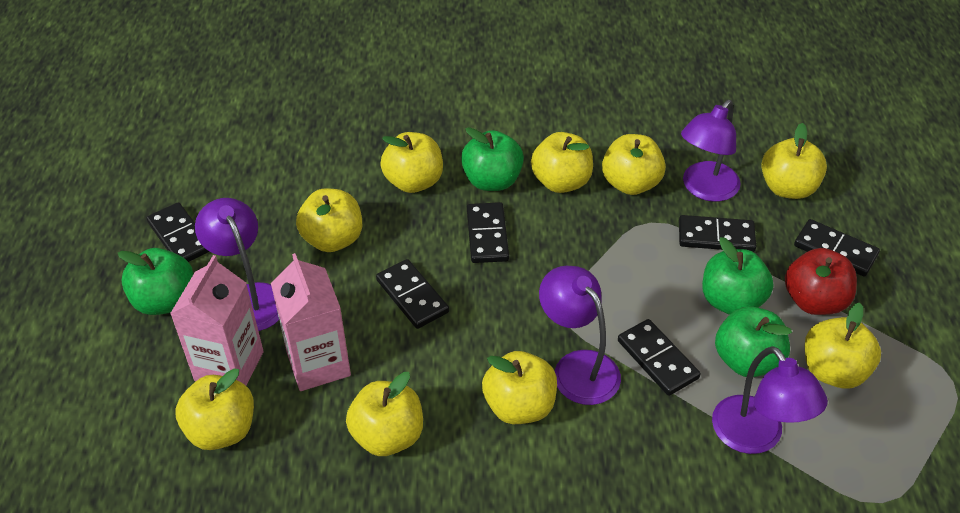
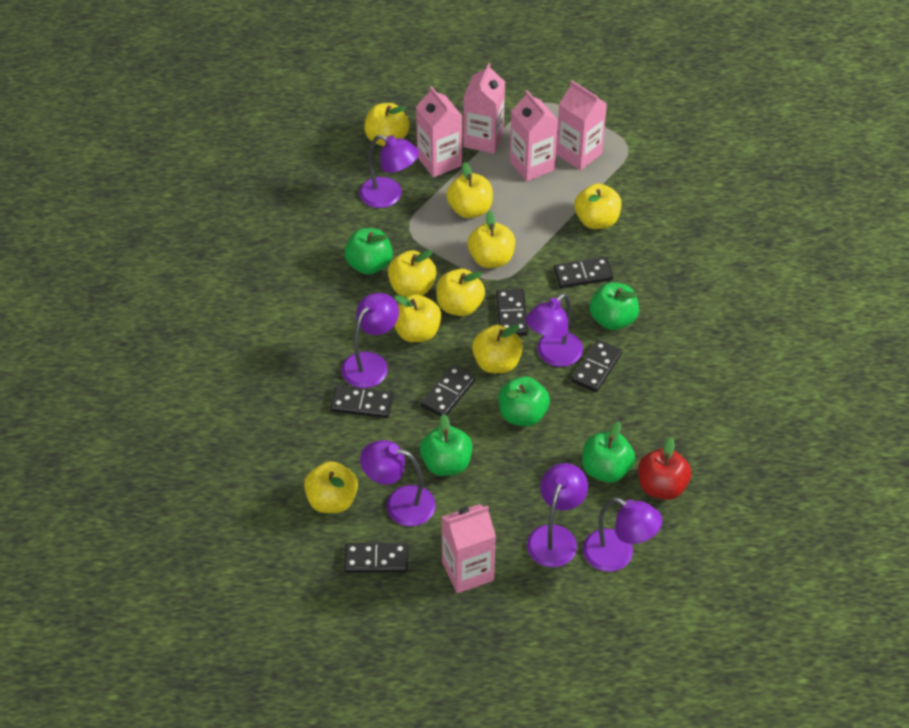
green apple: 4 -> 5
pink carton: 2 -> 5
purple lamp: 4 -> 6

